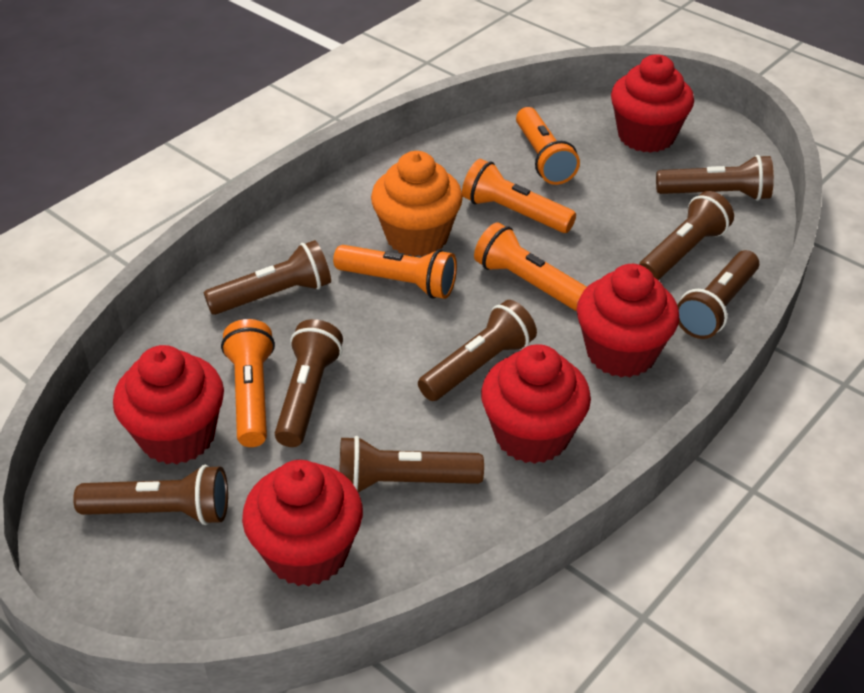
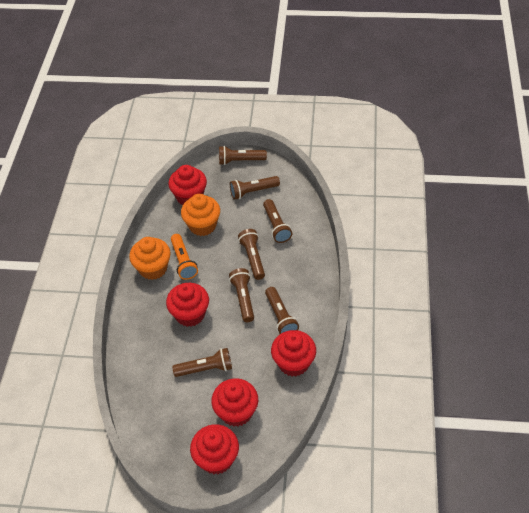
brown flashlight: 8 -> 7
orange cupcake: 1 -> 2
orange flashlight: 5 -> 1

